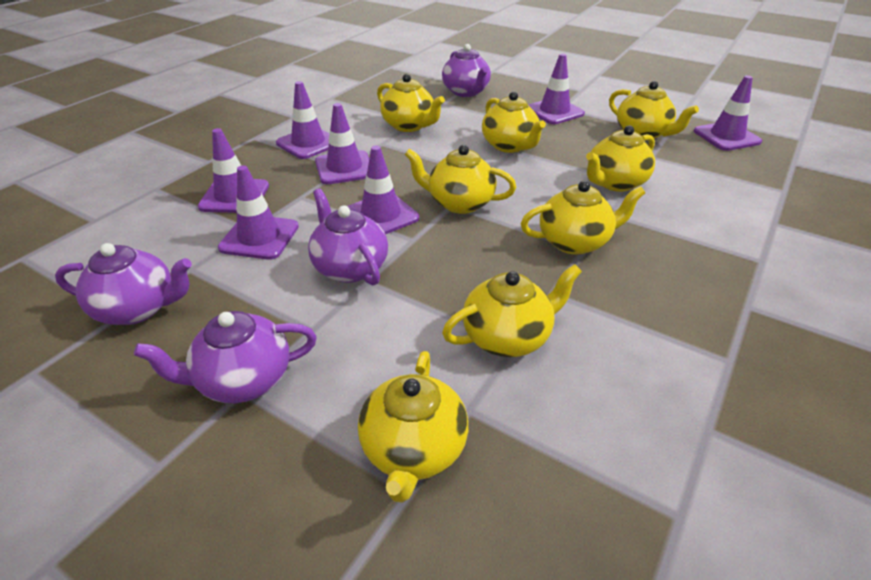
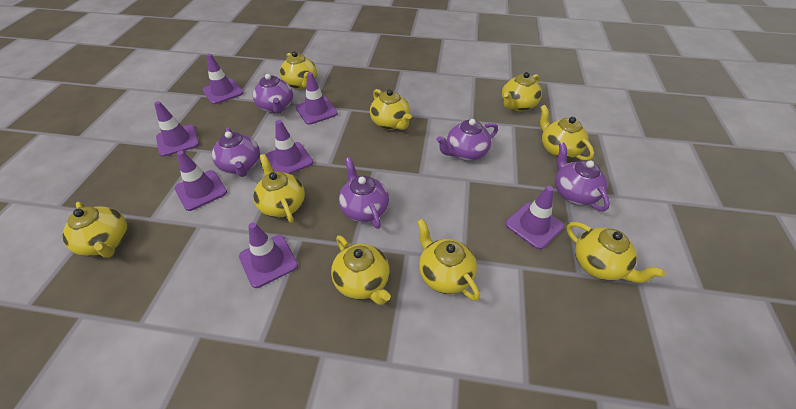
purple teapot: 4 -> 5
yellow teapot: 8 -> 9

